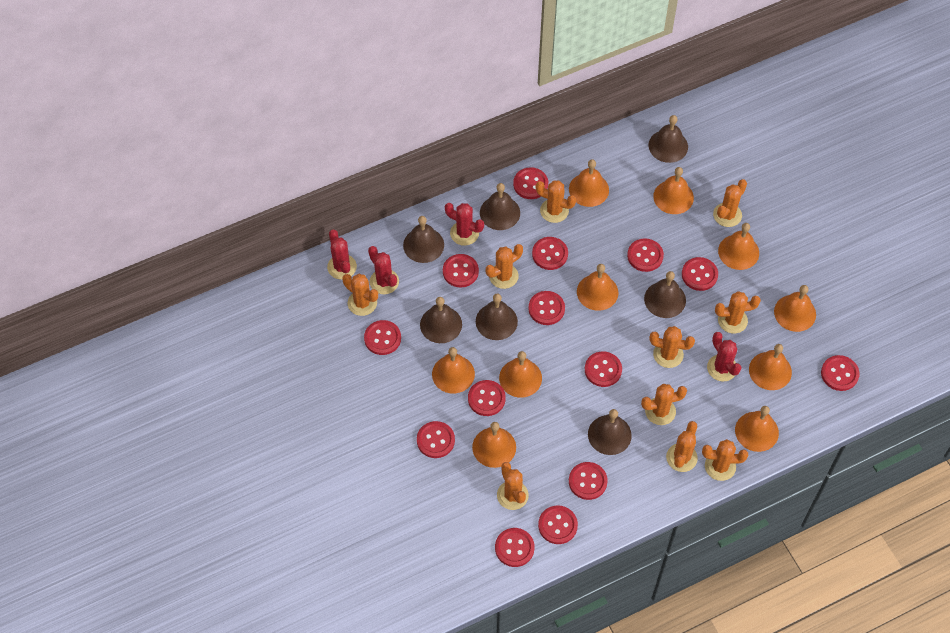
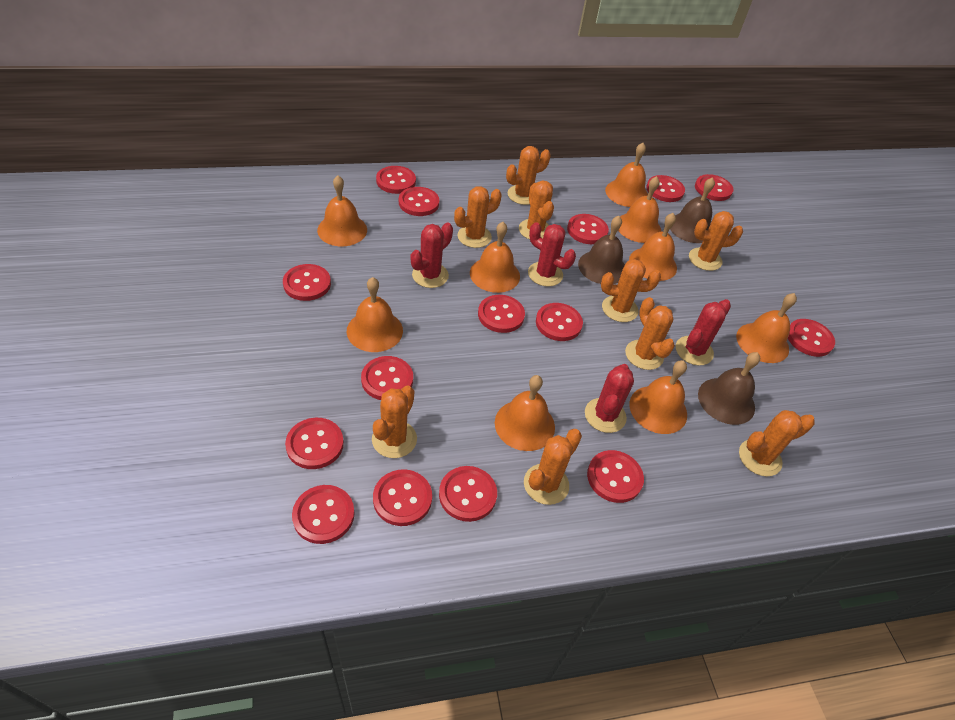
brown bell: 7 -> 3
orange bell: 10 -> 9
orange cactus: 10 -> 9
red button: 14 -> 15

